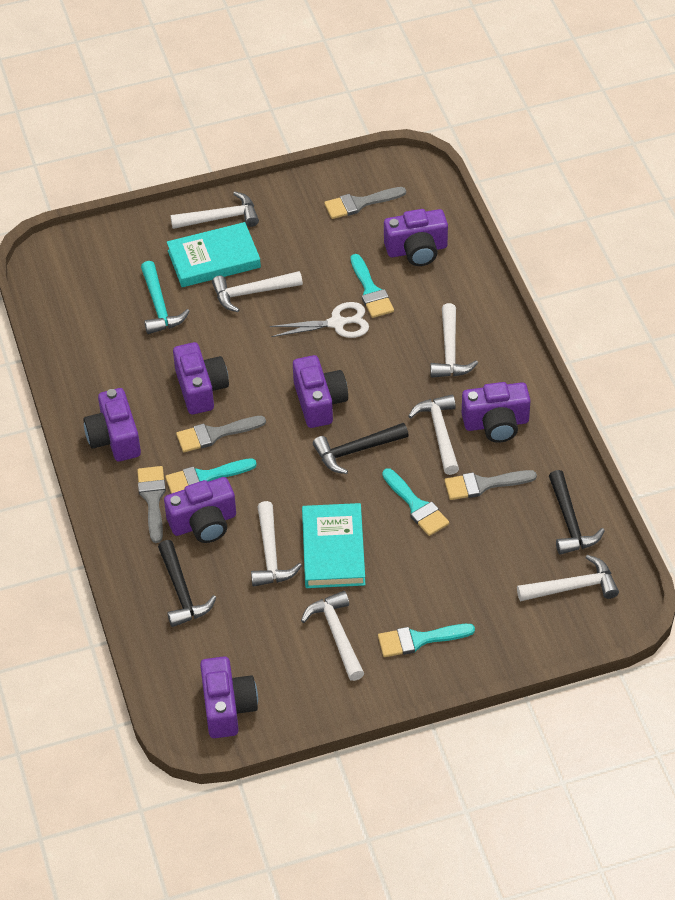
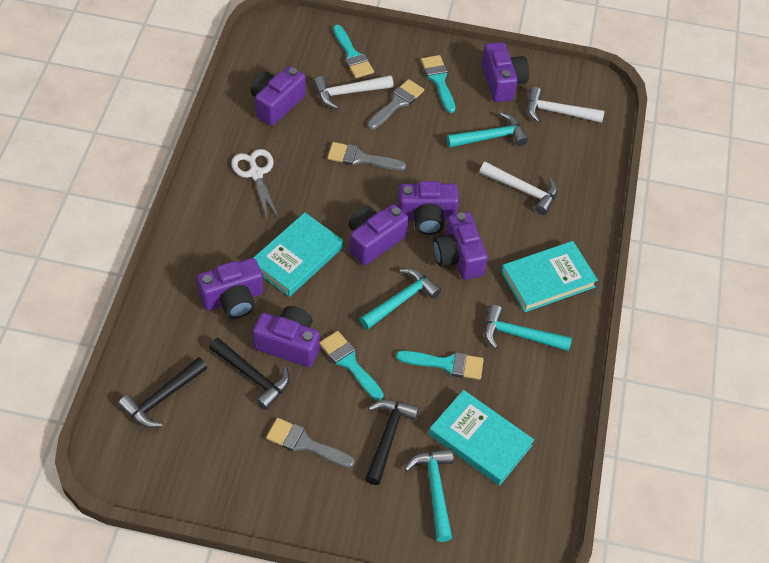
grey brush: 4 -> 3
turquoise book: 2 -> 3
turquoise hammer: 1 -> 4
white hammer: 7 -> 3

